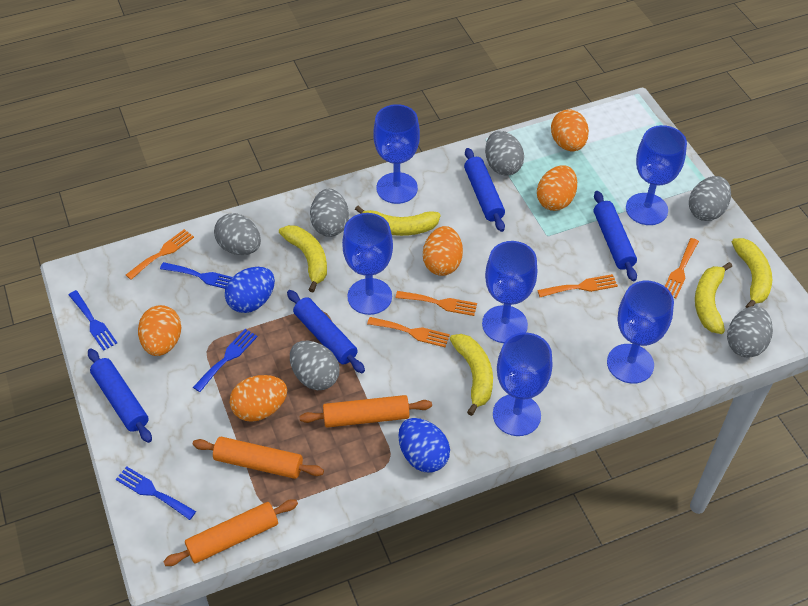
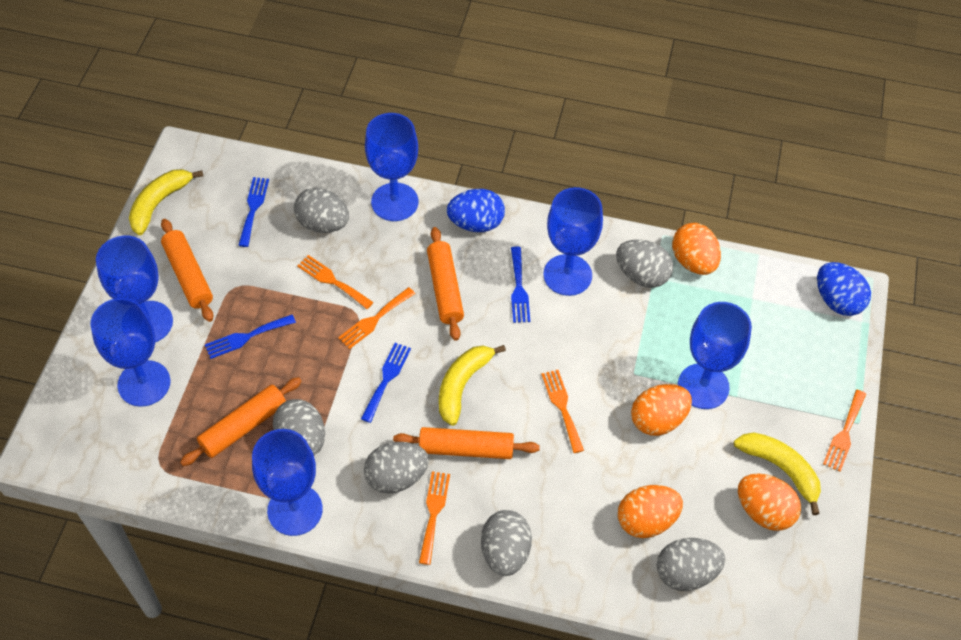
blue rolling pin: 4 -> 0
orange egg: 5 -> 4
orange rolling pin: 3 -> 4
yellow banana: 5 -> 3

